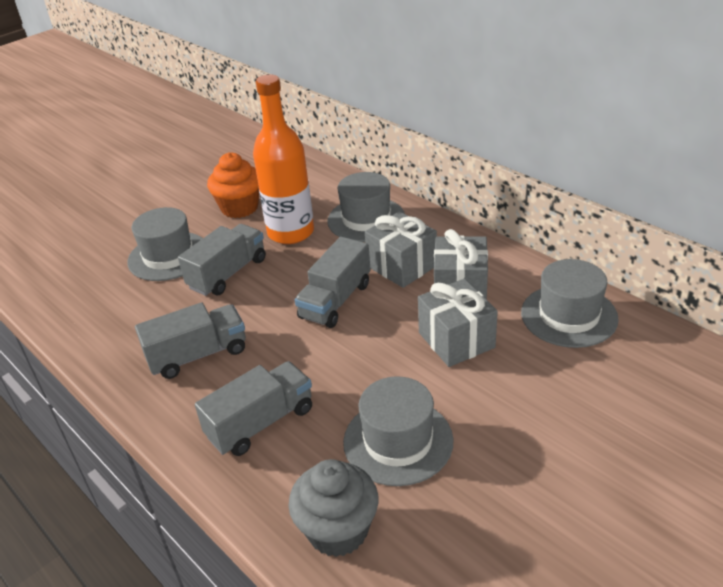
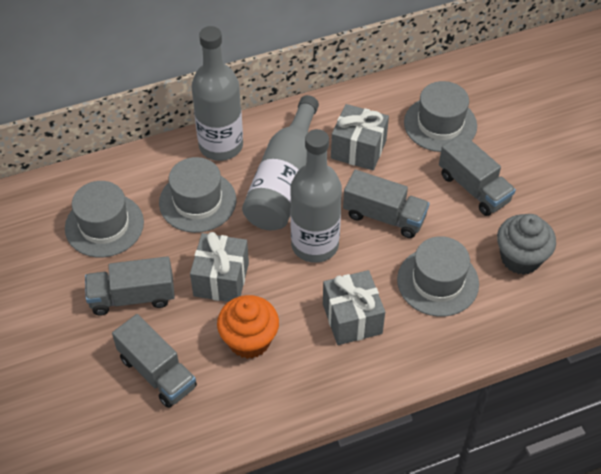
grey bottle: 0 -> 3
orange bottle: 1 -> 0

